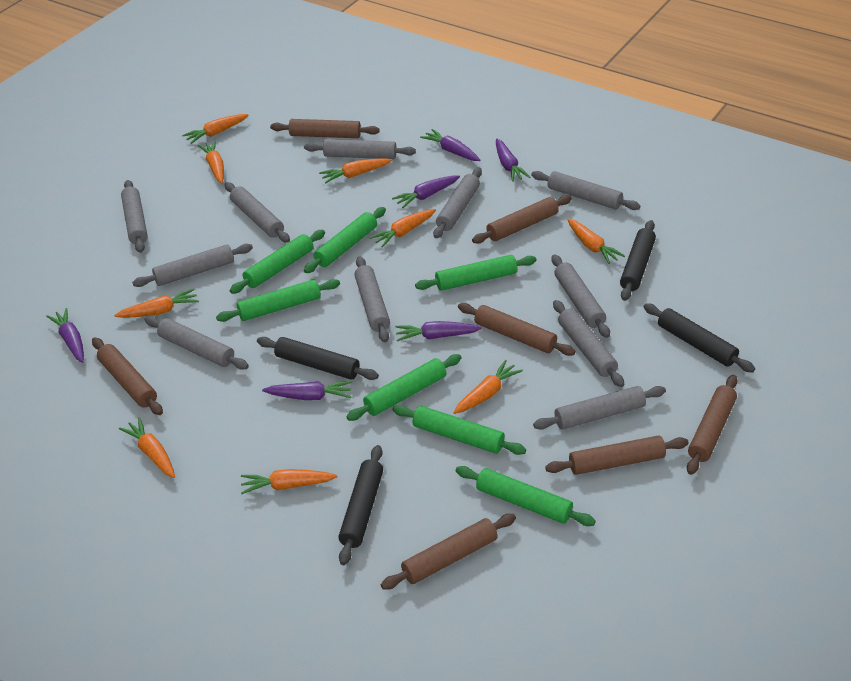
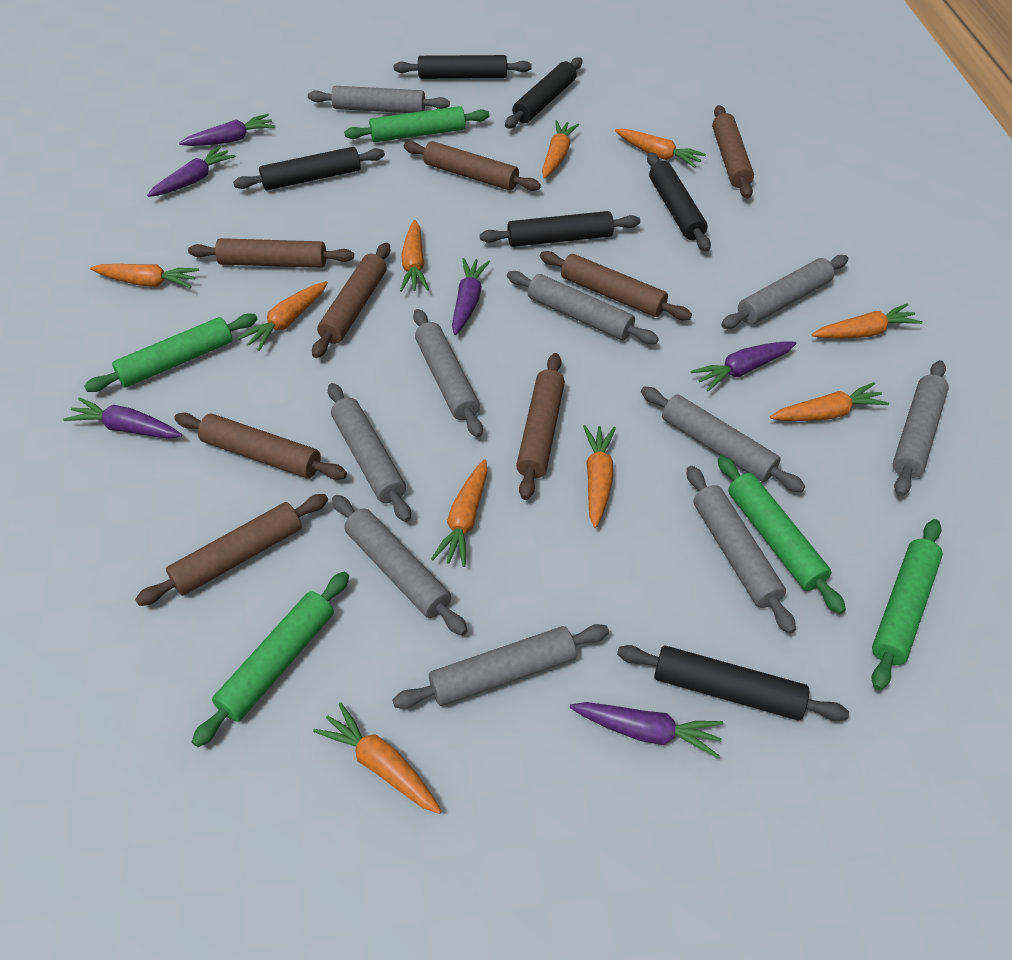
black rolling pin: 4 -> 6
brown rolling pin: 7 -> 8
green rolling pin: 7 -> 5
grey rolling pin: 11 -> 10
orange carrot: 9 -> 10

